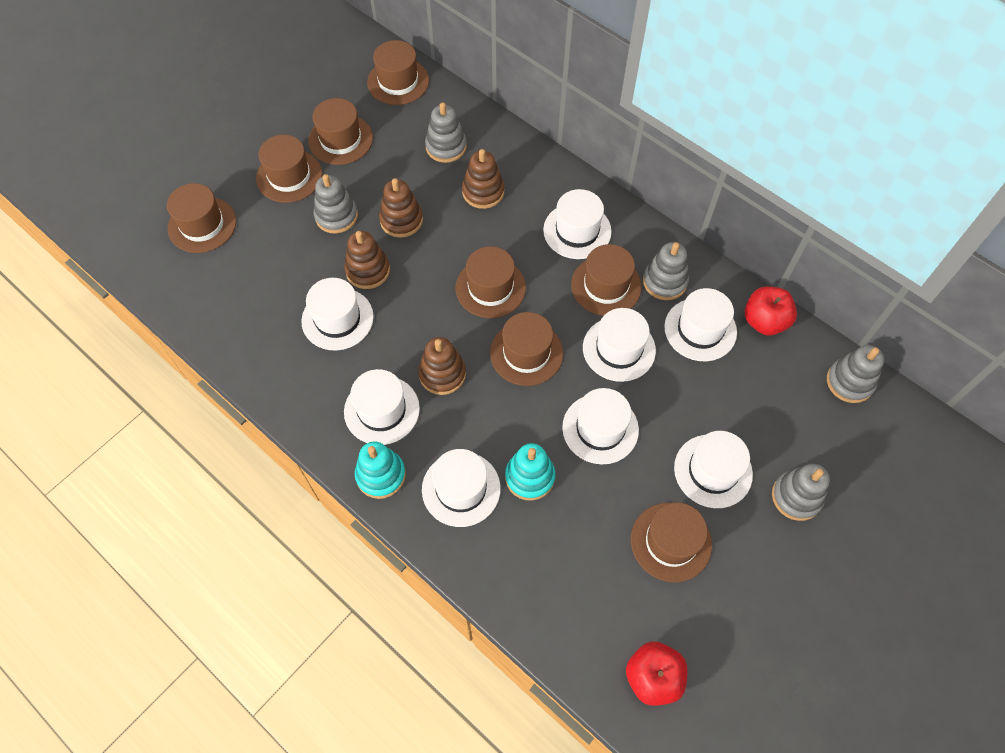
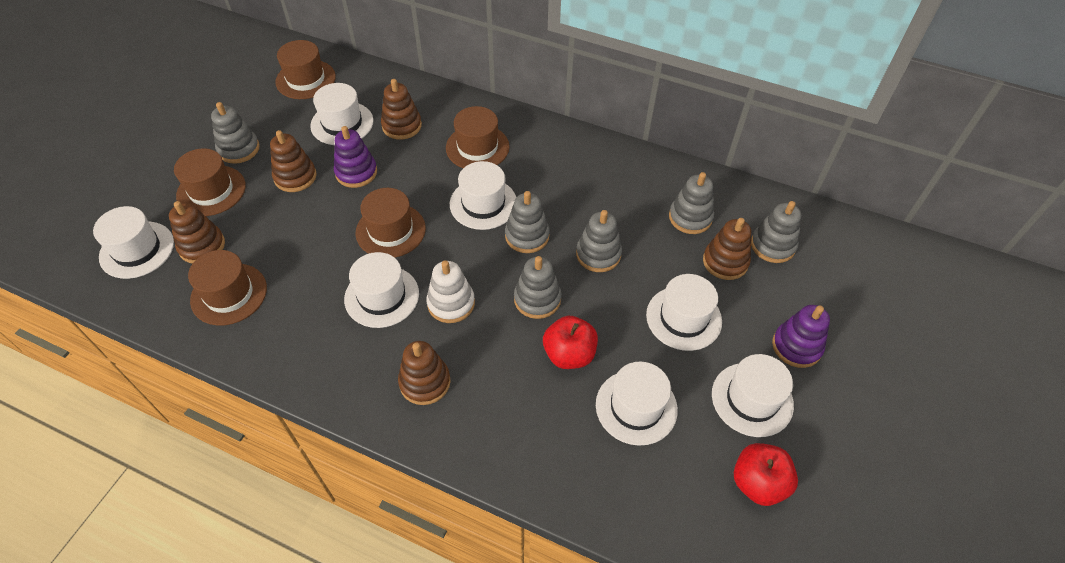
brown hat: 8 -> 5
brown stacking toy: 4 -> 5
grey stacking toy: 5 -> 6
purple stacking toy: 0 -> 2
turquoise stacking toy: 2 -> 0
white hat: 8 -> 7
white stacking toy: 0 -> 1

